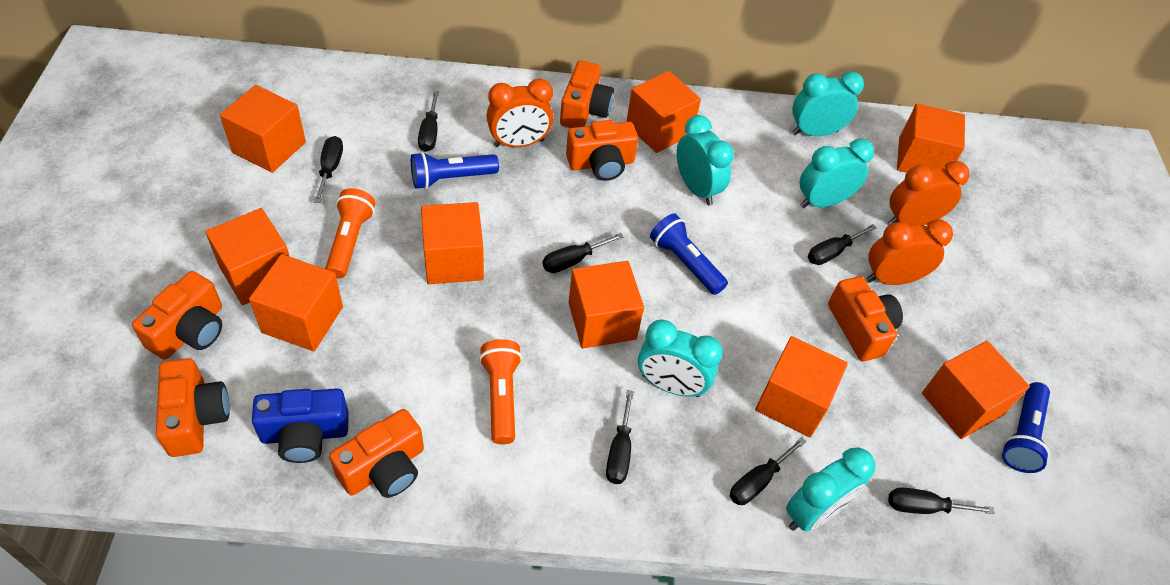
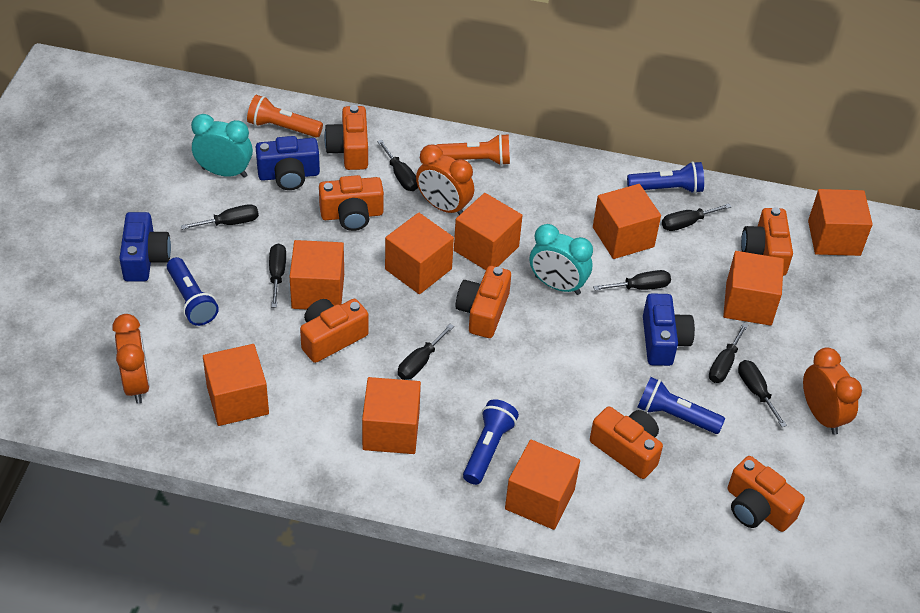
black screwdriver: 7 -> 8
blue camera: 1 -> 3
blue flashlight: 3 -> 4
orange camera: 6 -> 7
turquoise clock: 5 -> 2

